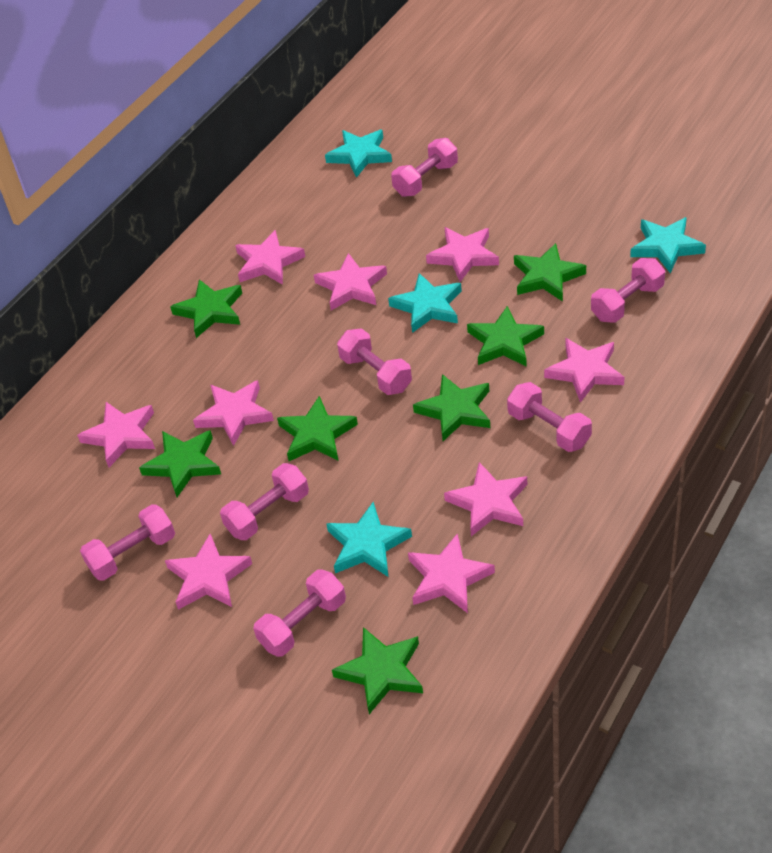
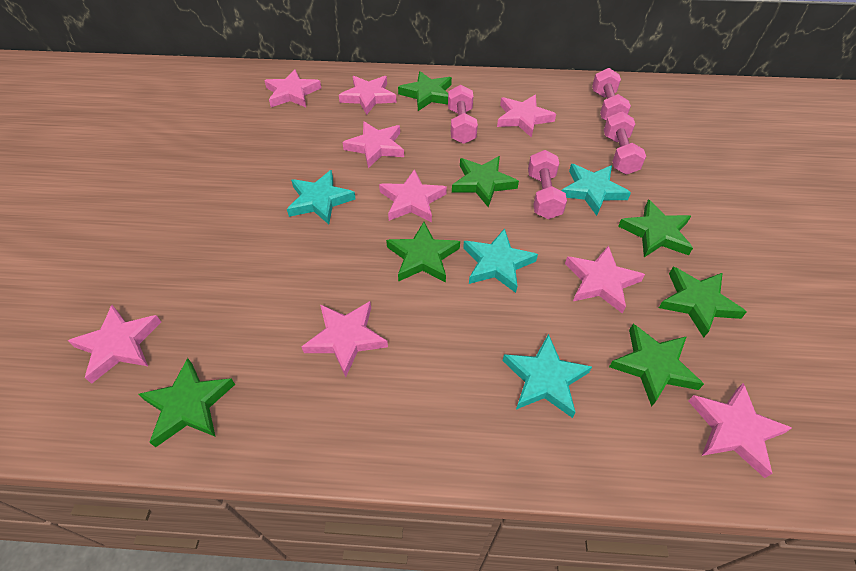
pink dumbbell: 7 -> 4

